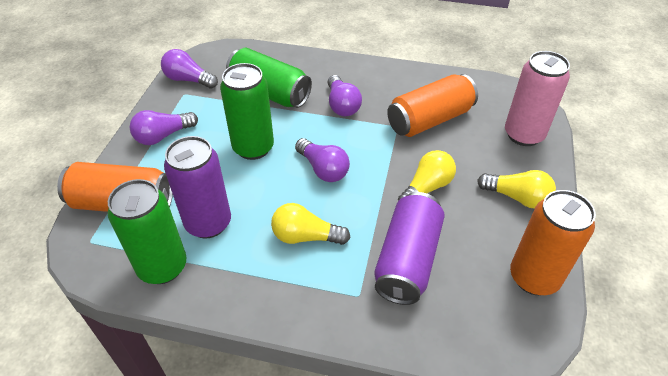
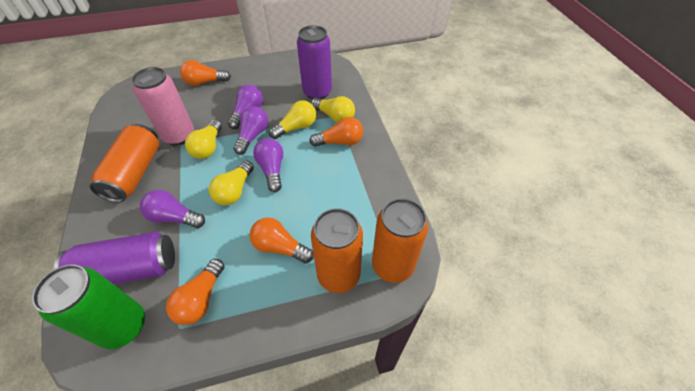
green can: 3 -> 1
orange light bulb: 0 -> 4
yellow light bulb: 3 -> 4

